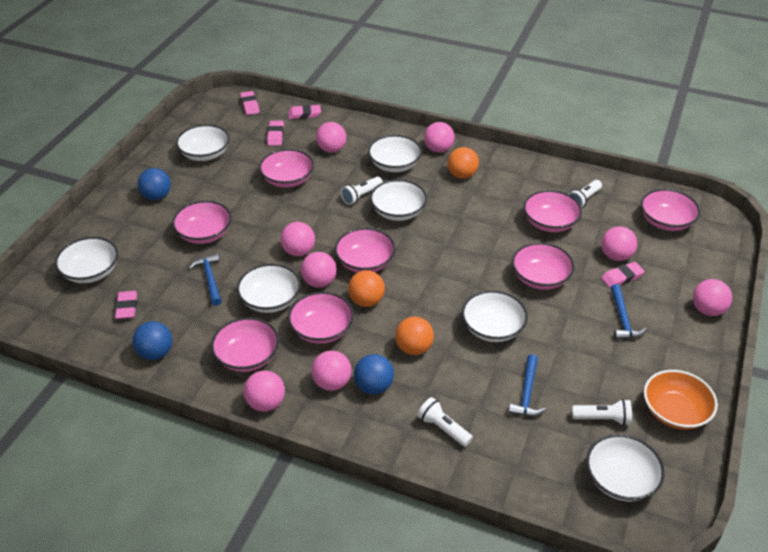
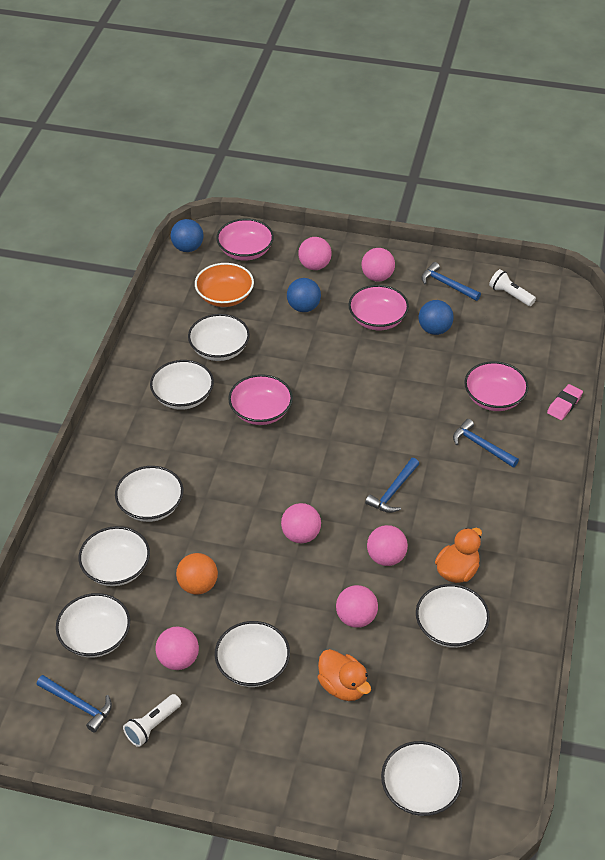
blue hammer: 3 -> 4
orange ball: 3 -> 1
orange duck: 0 -> 2
pink ball: 8 -> 6
pink bowl: 8 -> 4
pink eraser: 5 -> 1
white bowl: 7 -> 8
white flashlight: 4 -> 2

